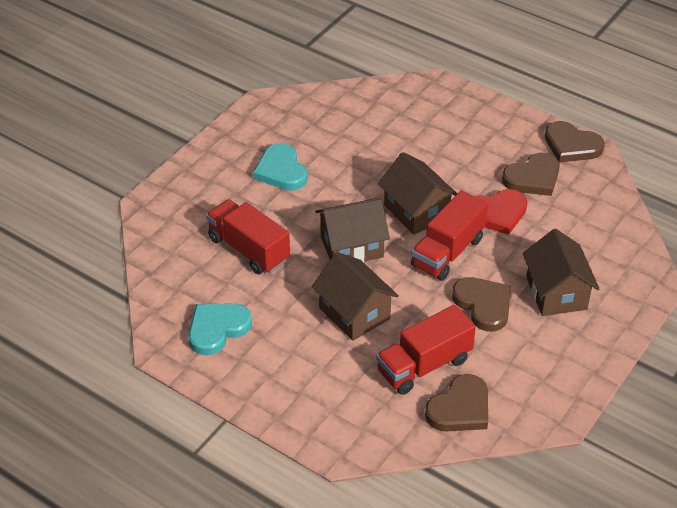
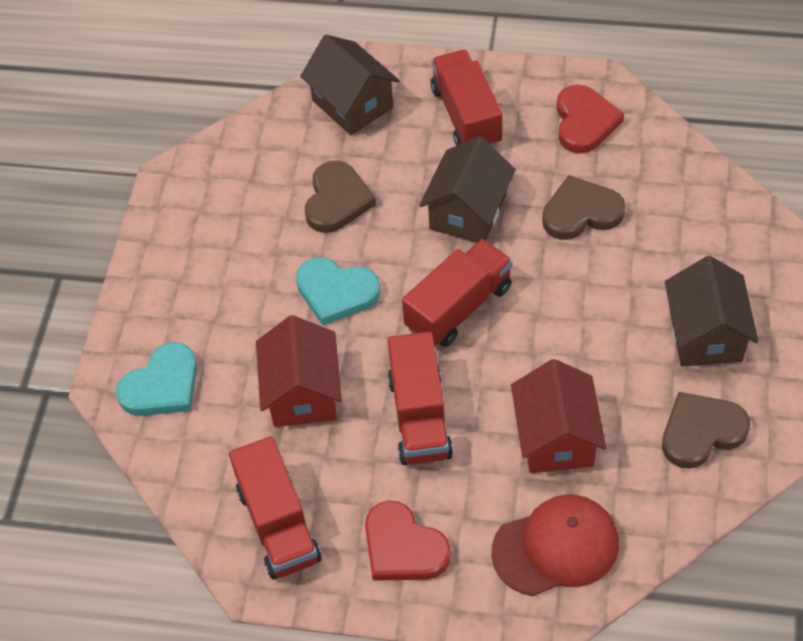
brown heart: 4 -> 3
brown house: 4 -> 3
red cap: 0 -> 1
red heart: 1 -> 2
red house: 0 -> 2
red truck: 3 -> 4

